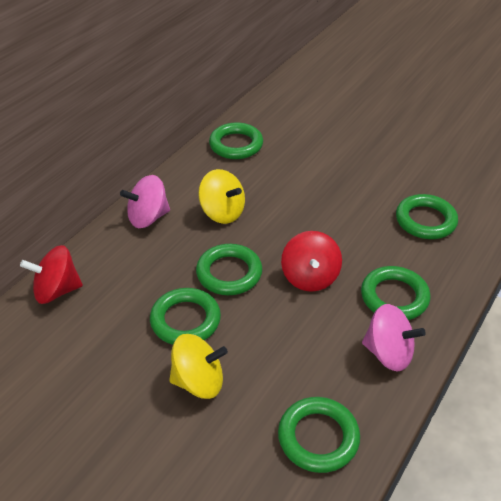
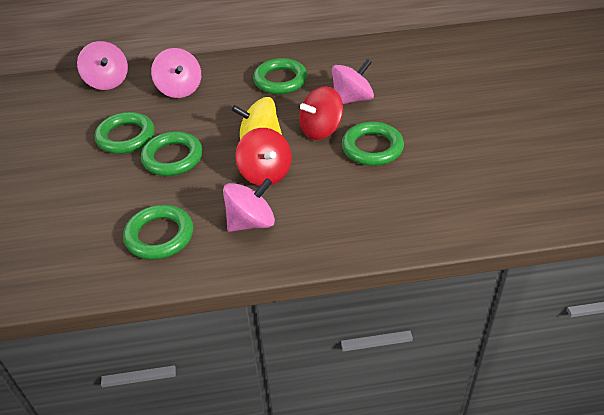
green ring: 6 -> 5
pink spinning top: 2 -> 4
yellow spinning top: 2 -> 1

